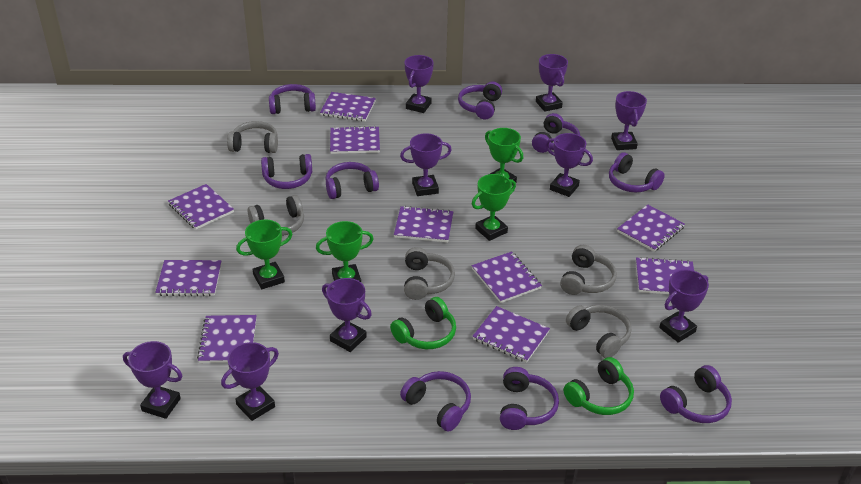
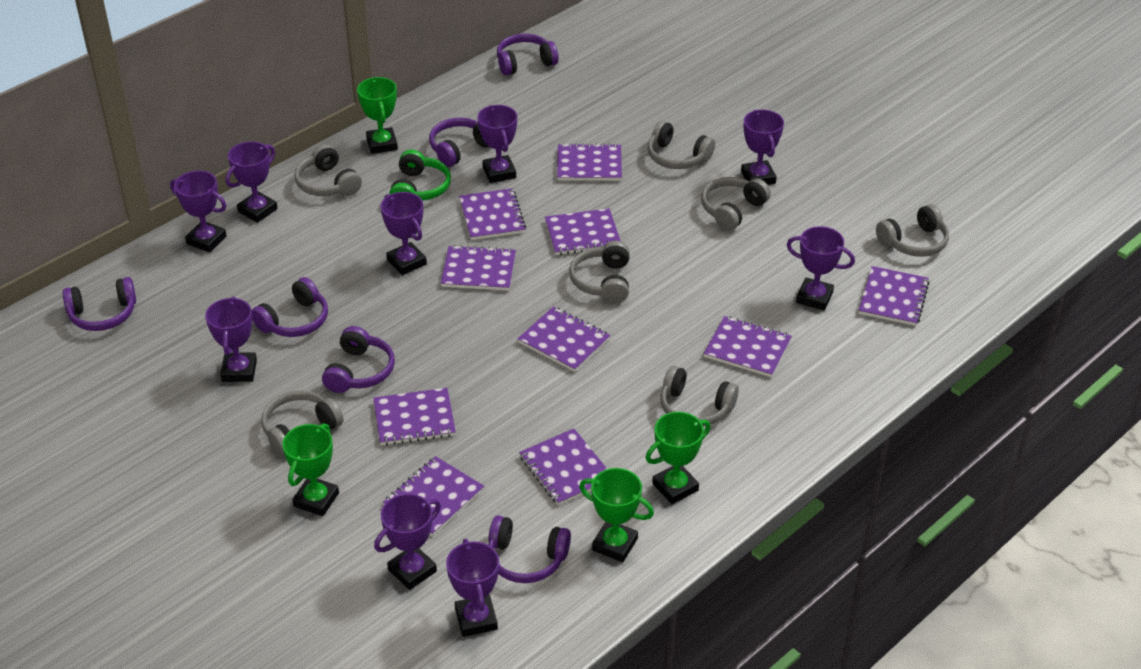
green headphones: 2 -> 1
grey headphones: 5 -> 7
purple headphones: 9 -> 6

